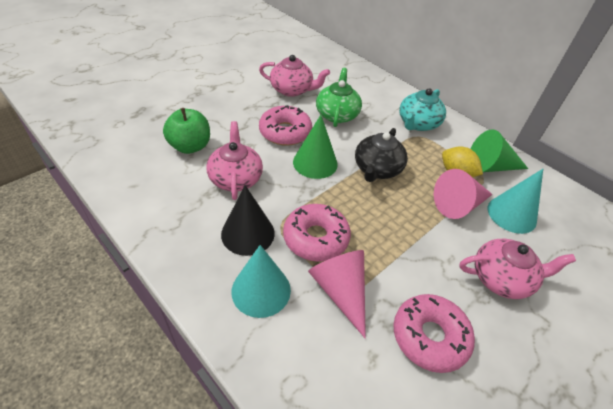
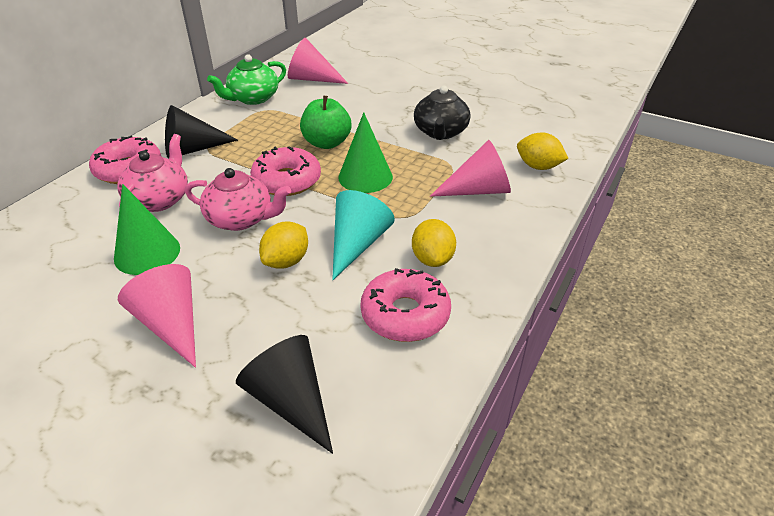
black cone: 1 -> 2
pink cone: 2 -> 3
pink teapot: 3 -> 2
turquoise cone: 2 -> 1
turquoise teapot: 1 -> 0
yellow lemon: 1 -> 3

